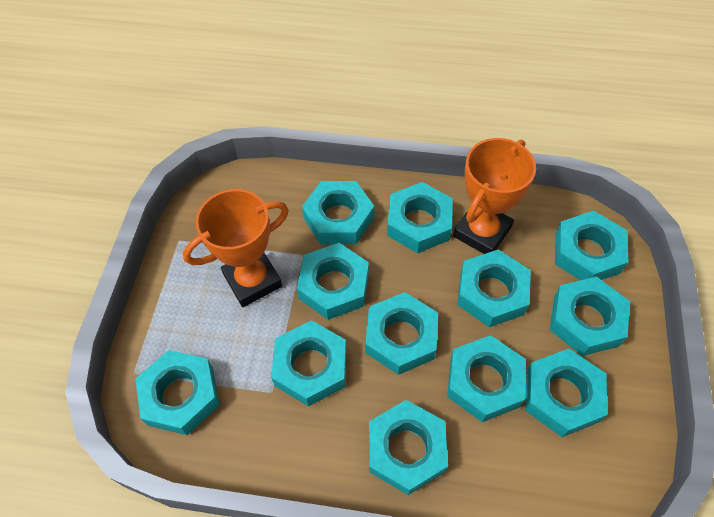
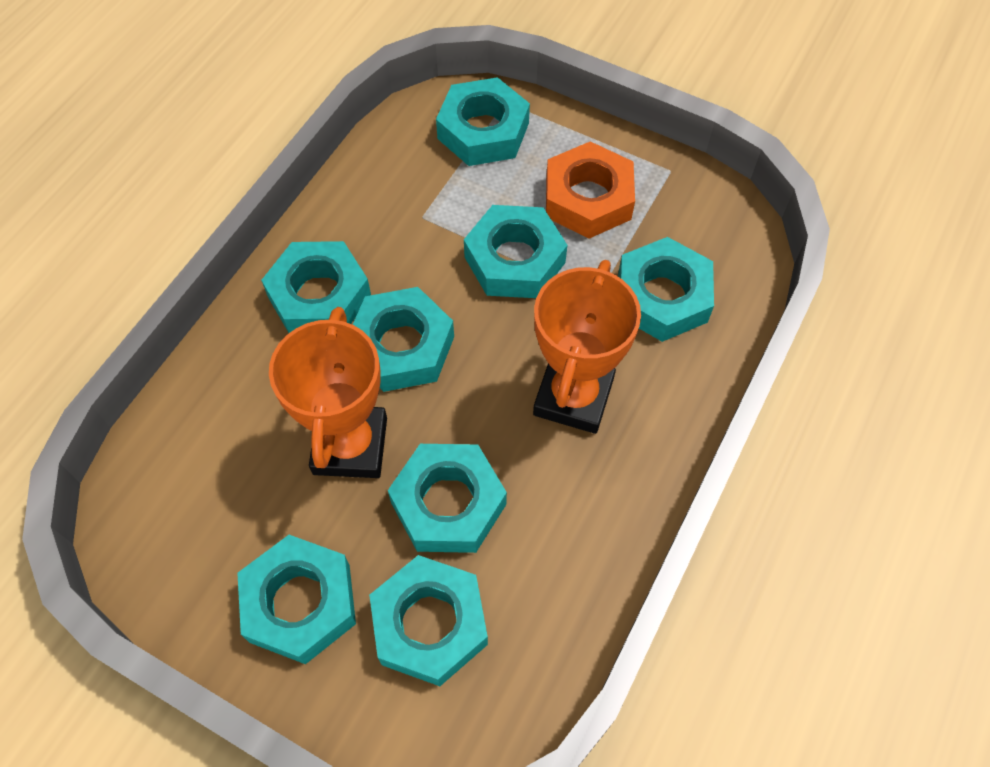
orange nut: 0 -> 1
turquoise nut: 12 -> 8

